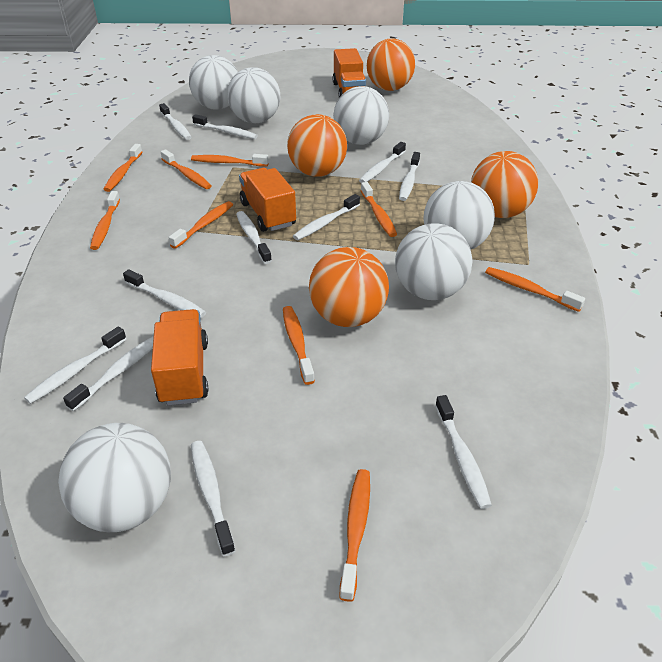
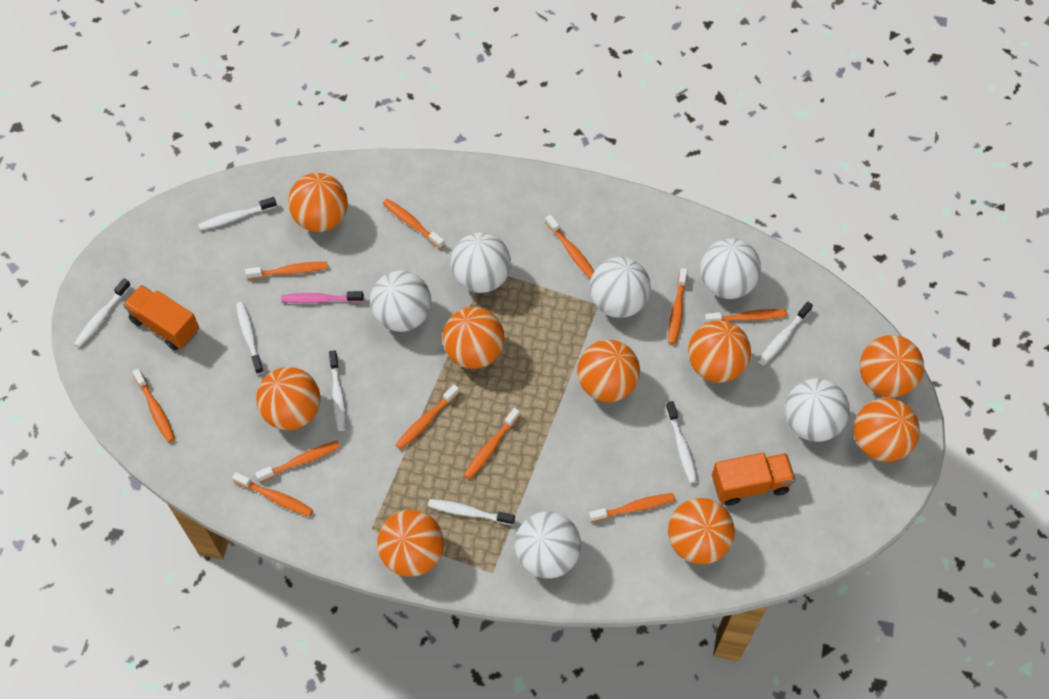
orange ball: 4 -> 9
orange toothbrush: 9 -> 11
orange truck: 3 -> 2
pink toothbrush: 0 -> 1
white toothbrush: 11 -> 7

